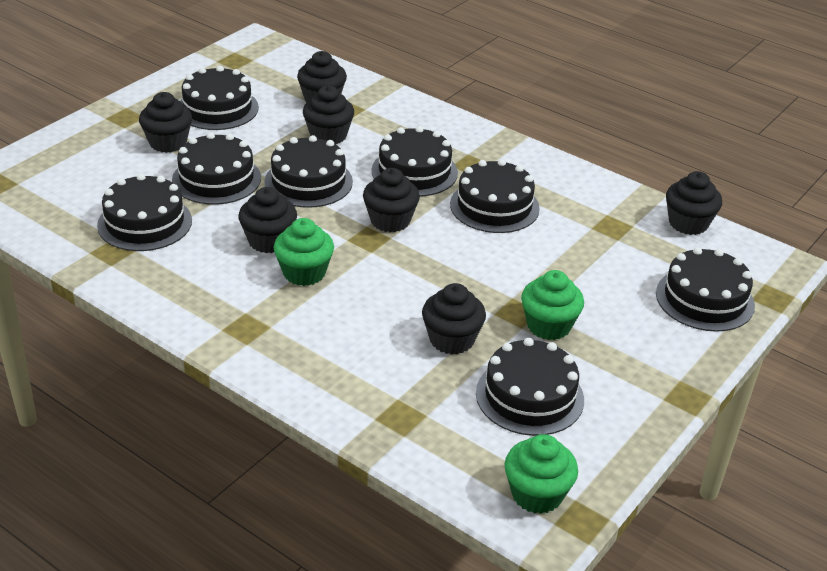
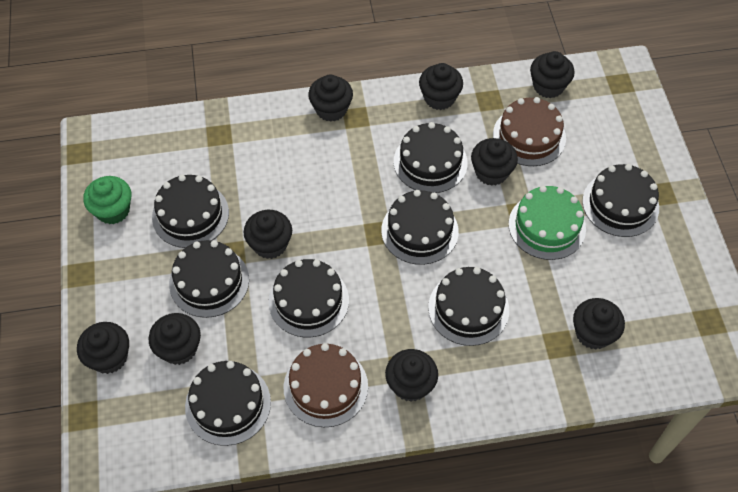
black cupcake: 7 -> 9
brown cake: 0 -> 2
green cake: 0 -> 1
green cupcake: 3 -> 1

